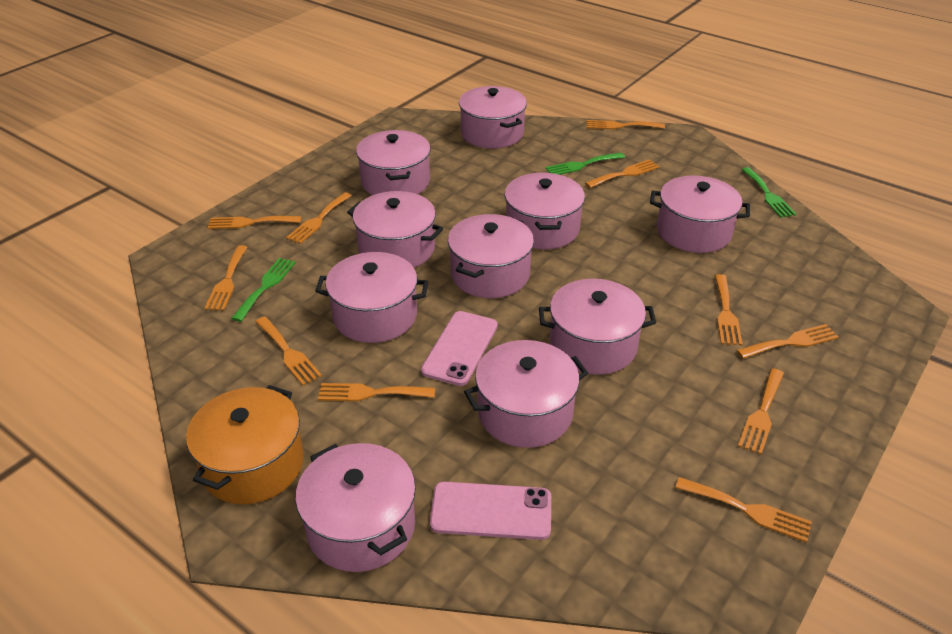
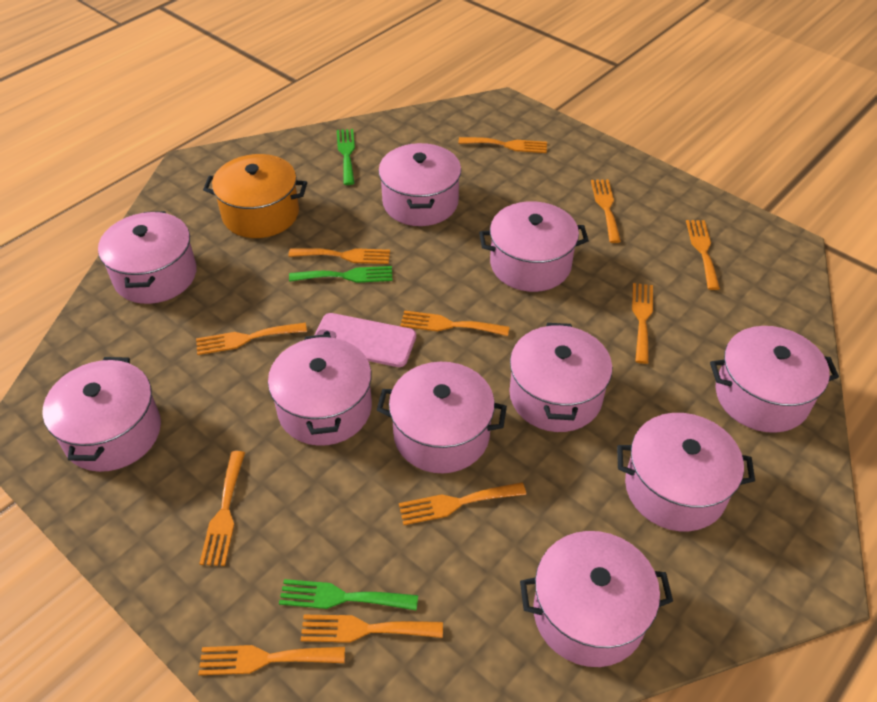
pink phone: 2 -> 1

